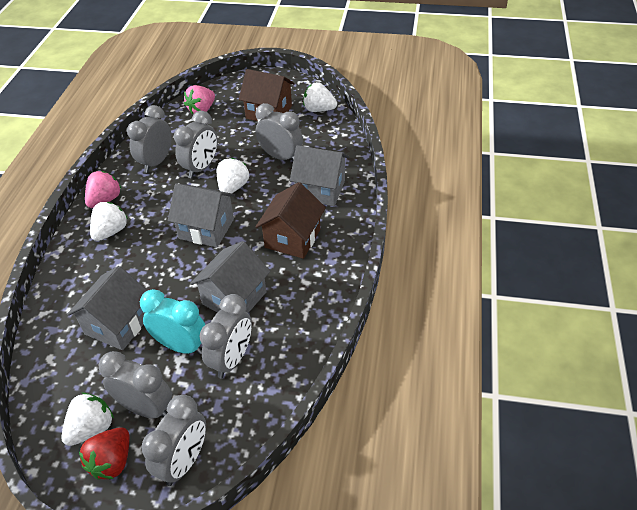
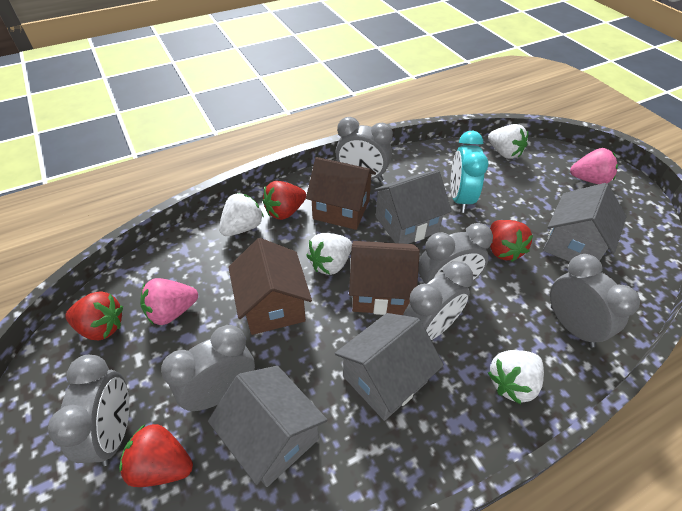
brown house: 2 -> 3
red strawberry: 1 -> 4

